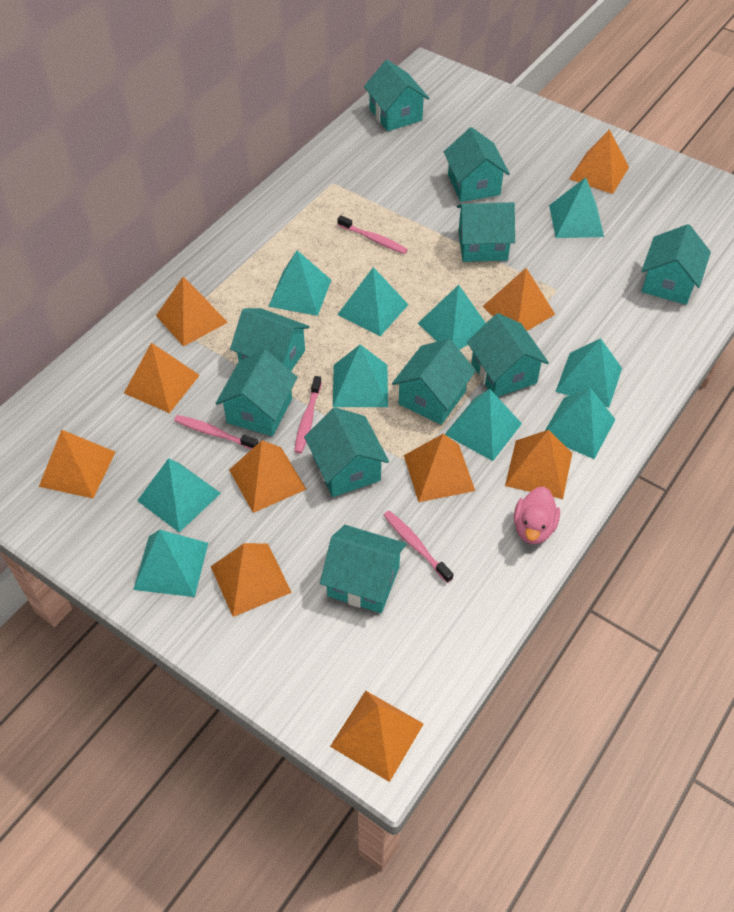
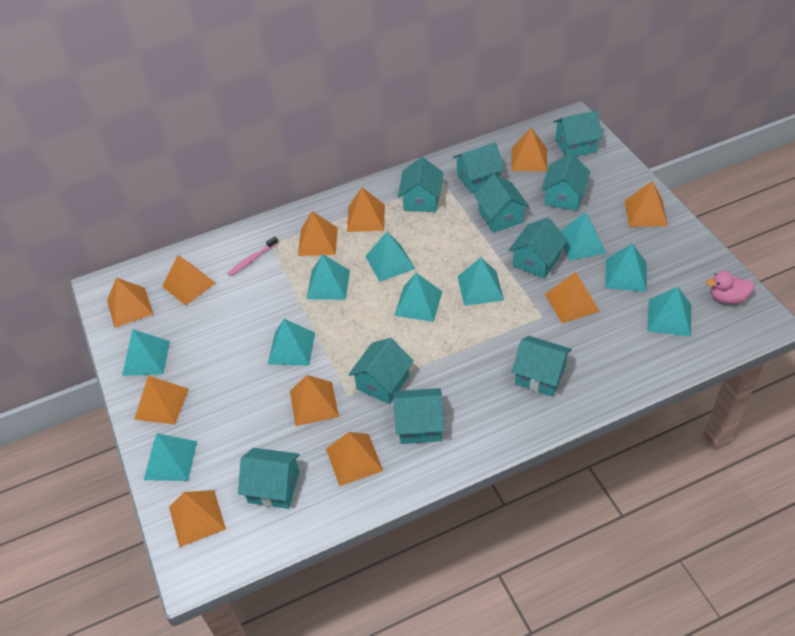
orange pyramid: 10 -> 11
pink toothbrush: 4 -> 1

